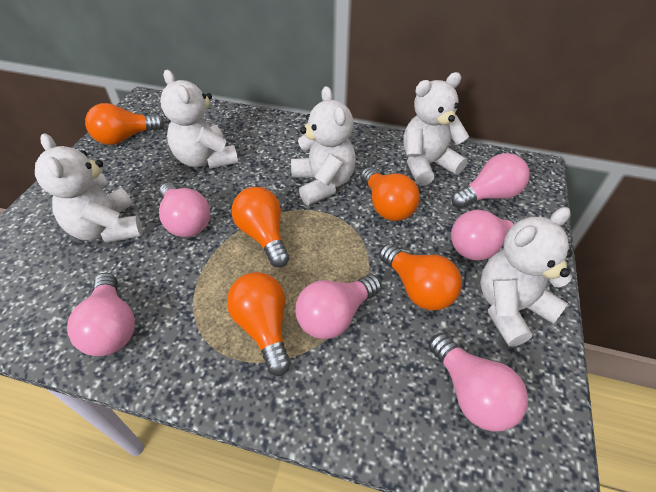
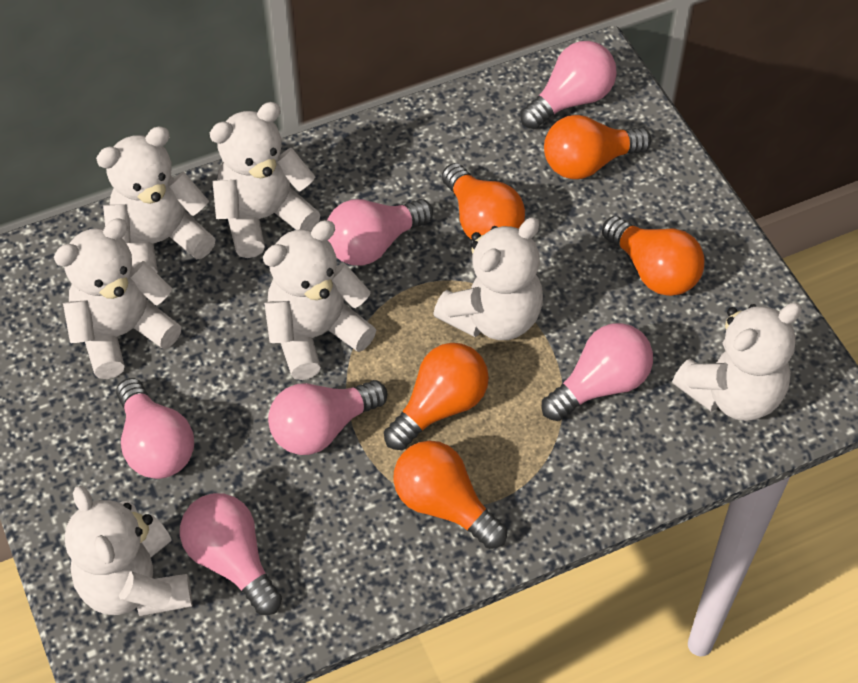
white teddy bear: 5 -> 7

